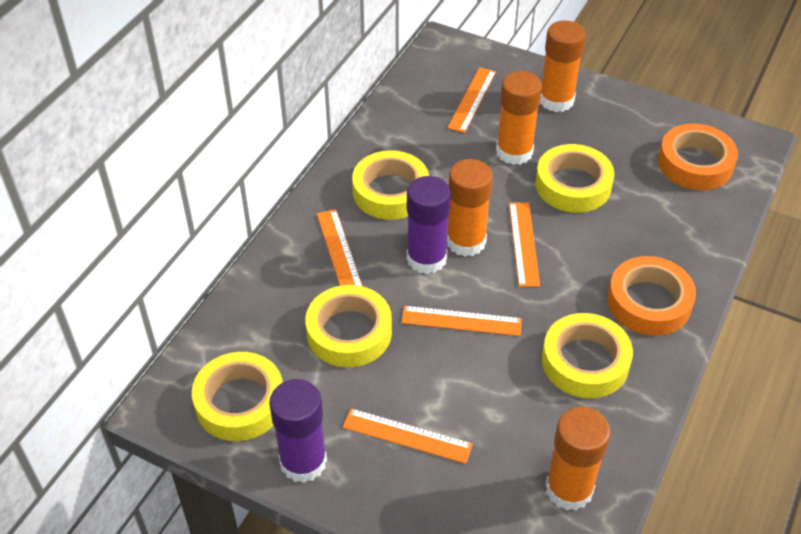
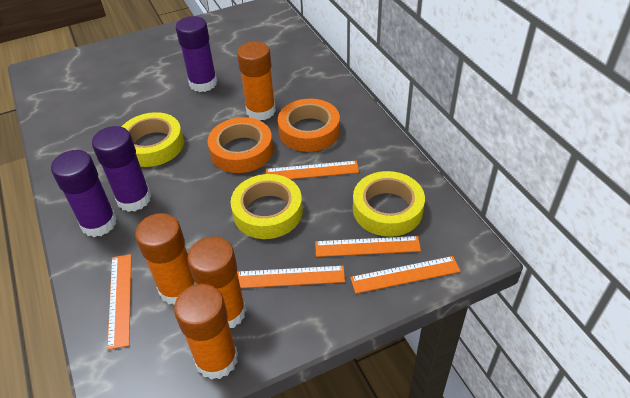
purple glue stick: 2 -> 3
yellow tape: 5 -> 3

